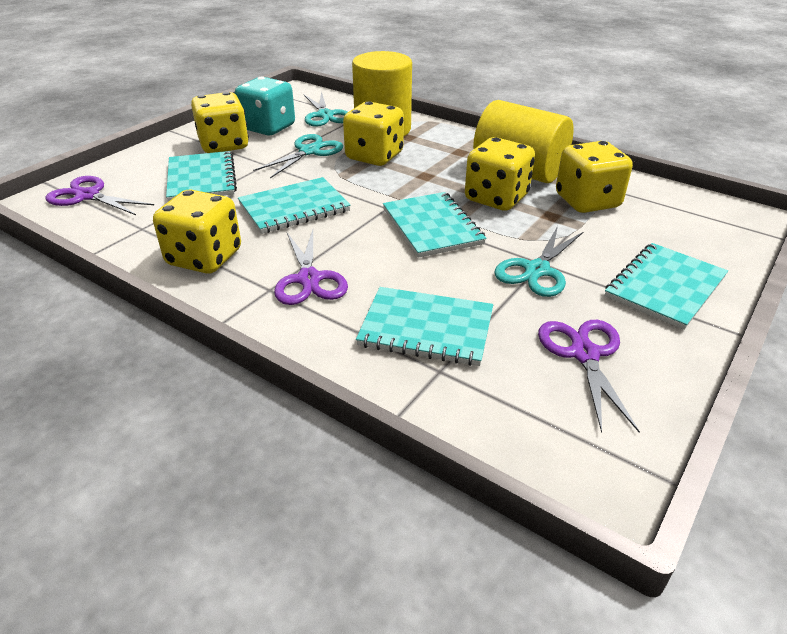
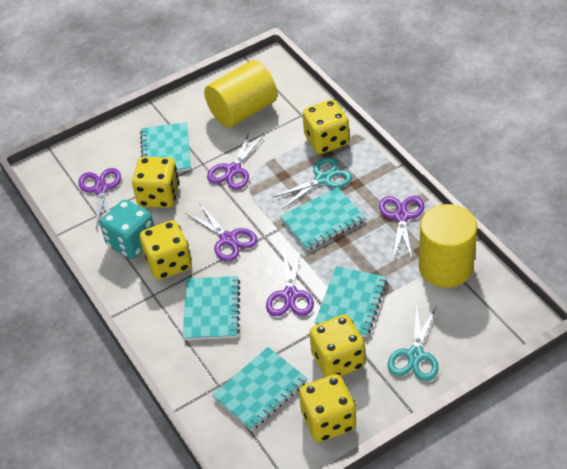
purple scissors: 3 -> 5
turquoise scissors: 3 -> 2

